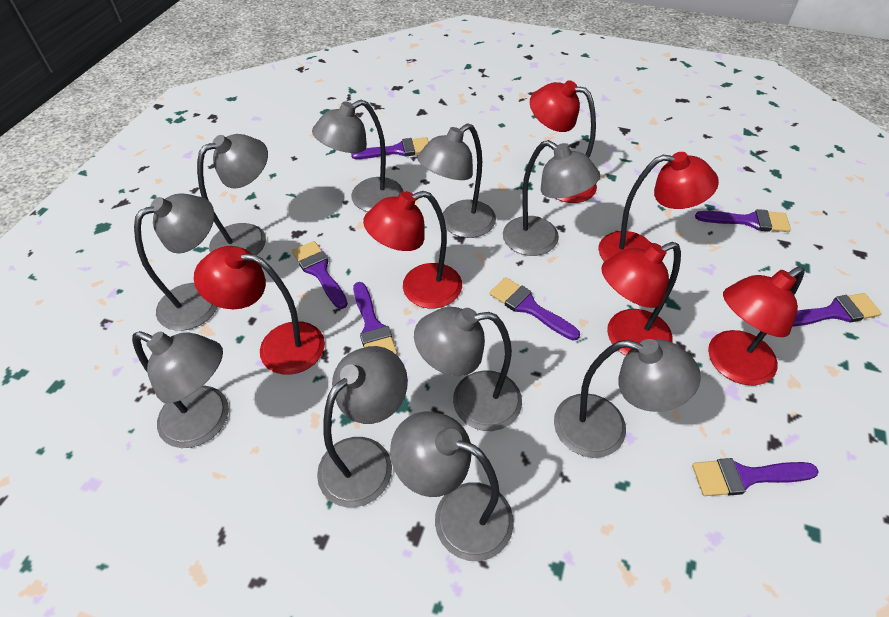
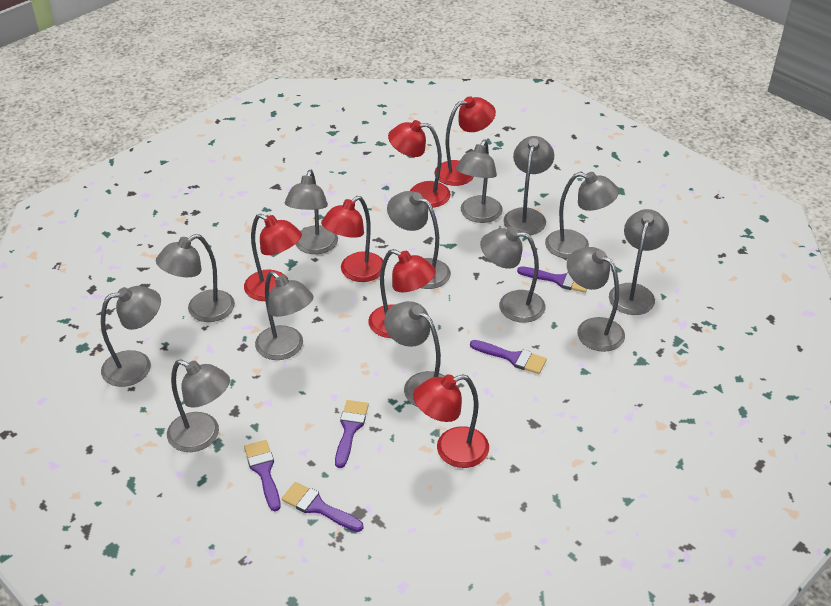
grey lamp: 10 -> 13
purple brush: 7 -> 5

